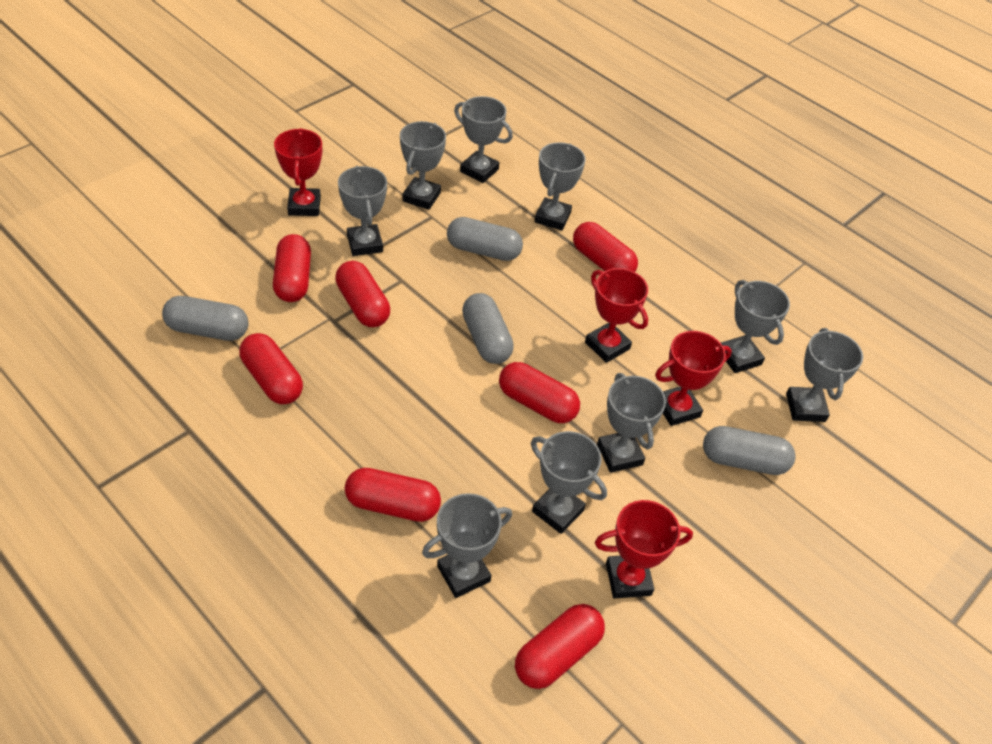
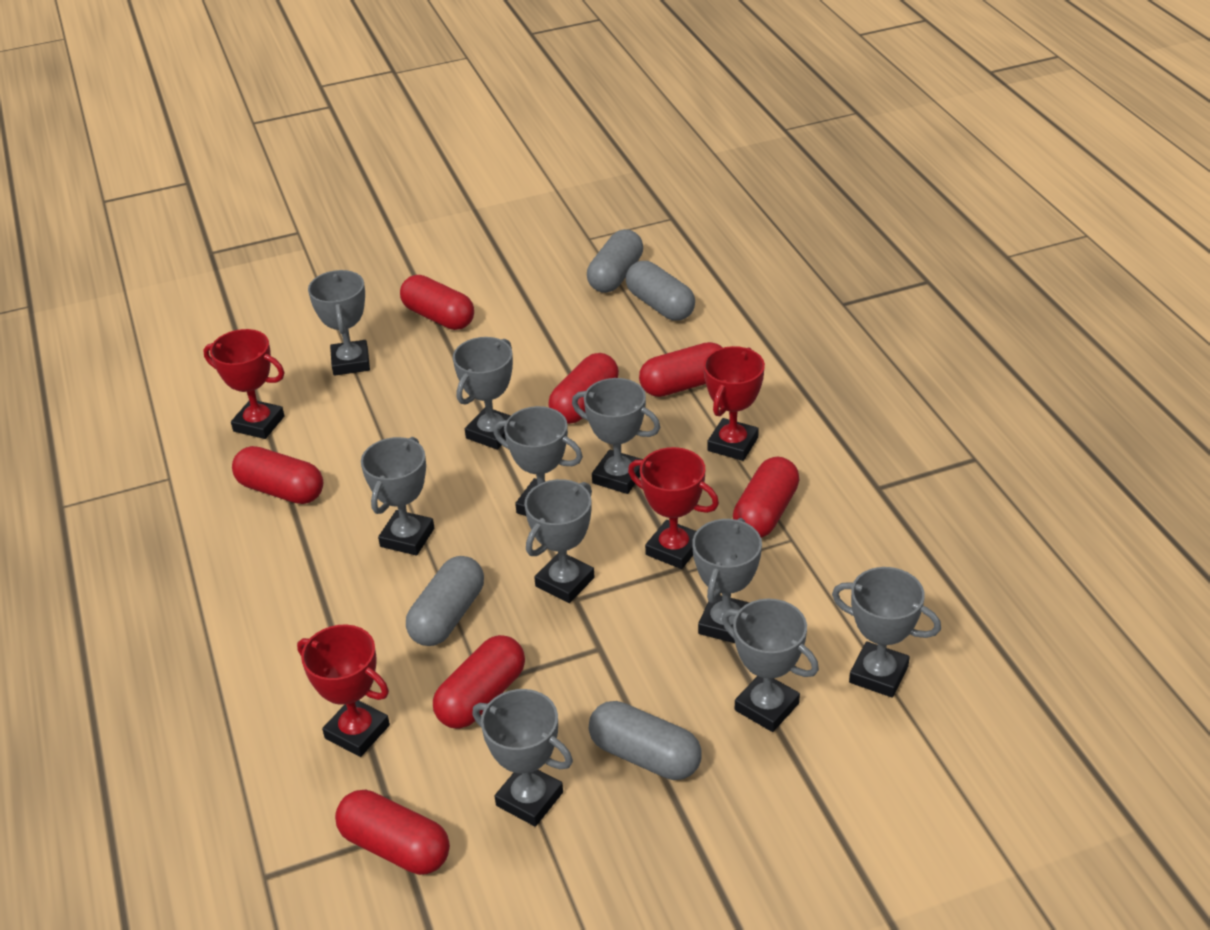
grey trophy: 9 -> 10

